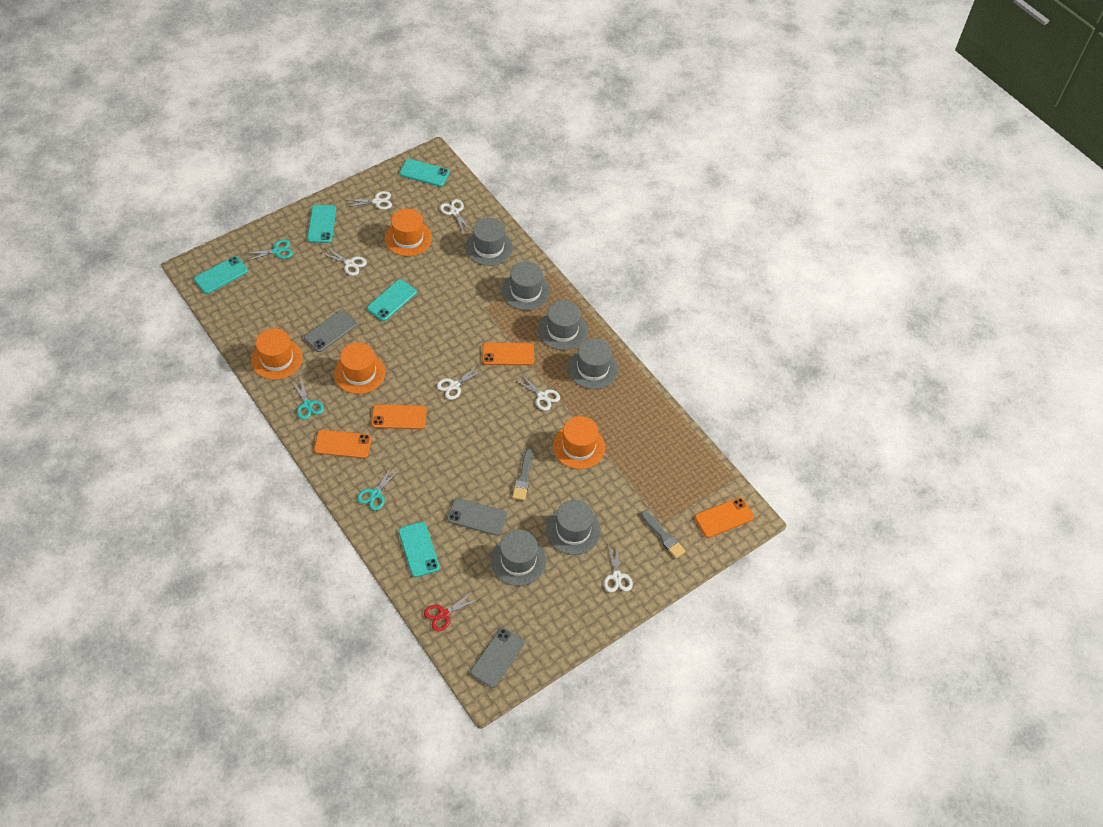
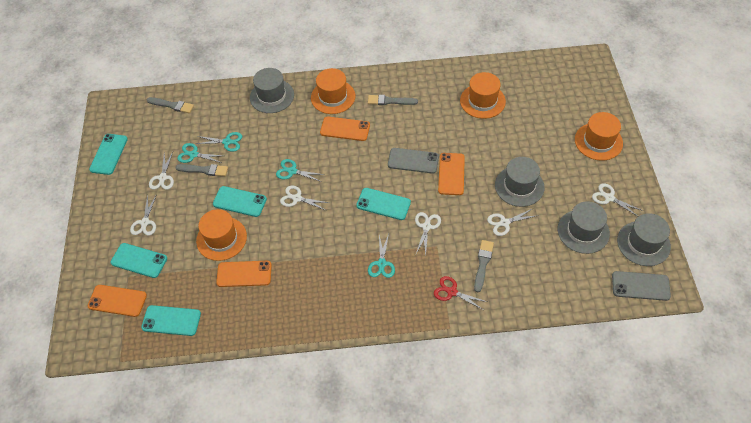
grey brush: 2 -> 4
grey hat: 6 -> 4
grey phone: 3 -> 2
turquoise scissors: 3 -> 4

